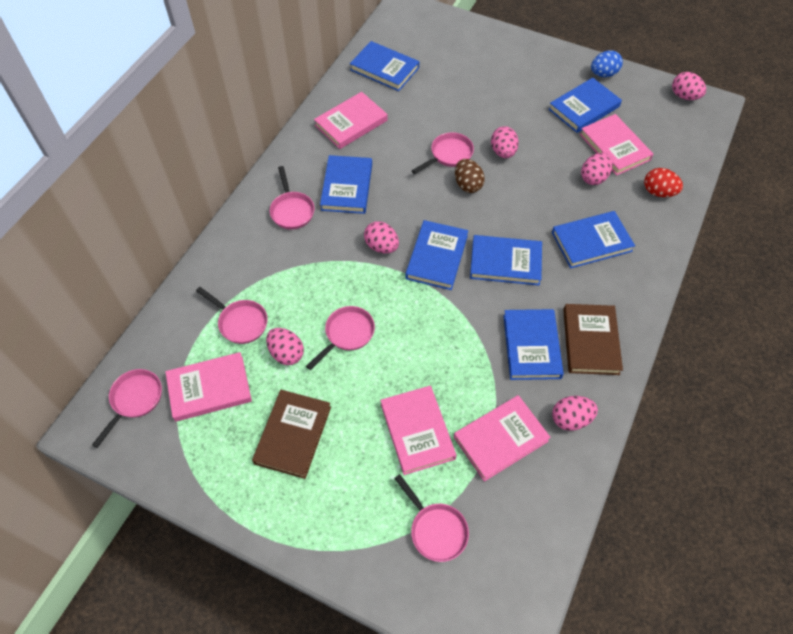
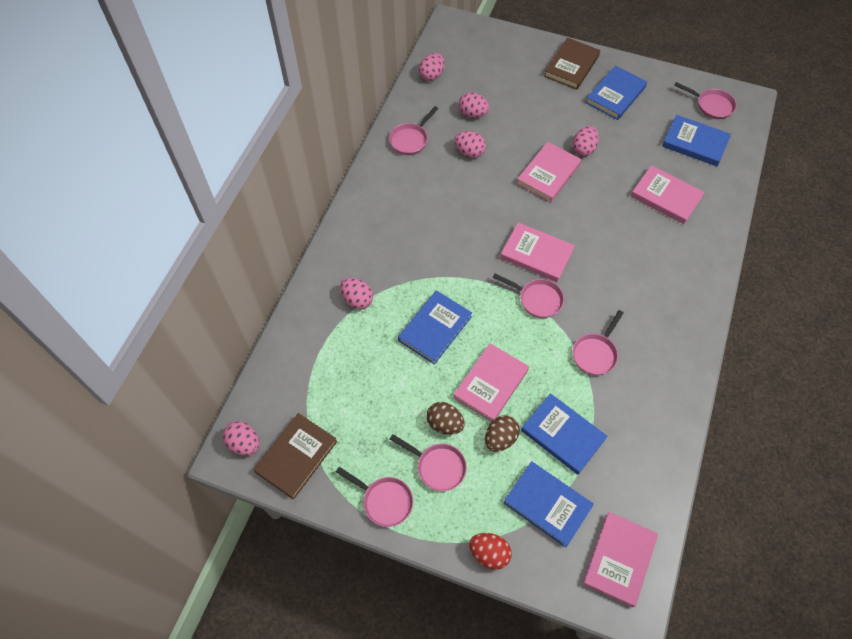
blue book: 7 -> 5
blue egg: 1 -> 0
brown egg: 1 -> 2

